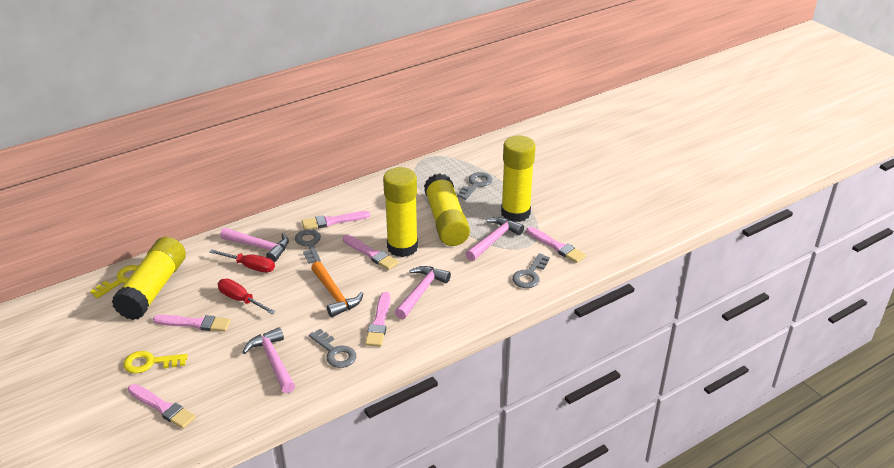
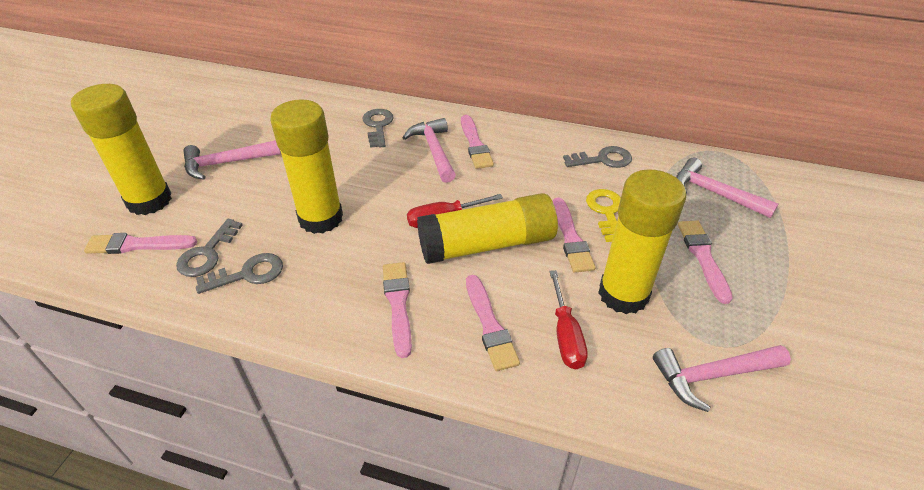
orange hammer: 1 -> 0
yellow key: 2 -> 1

